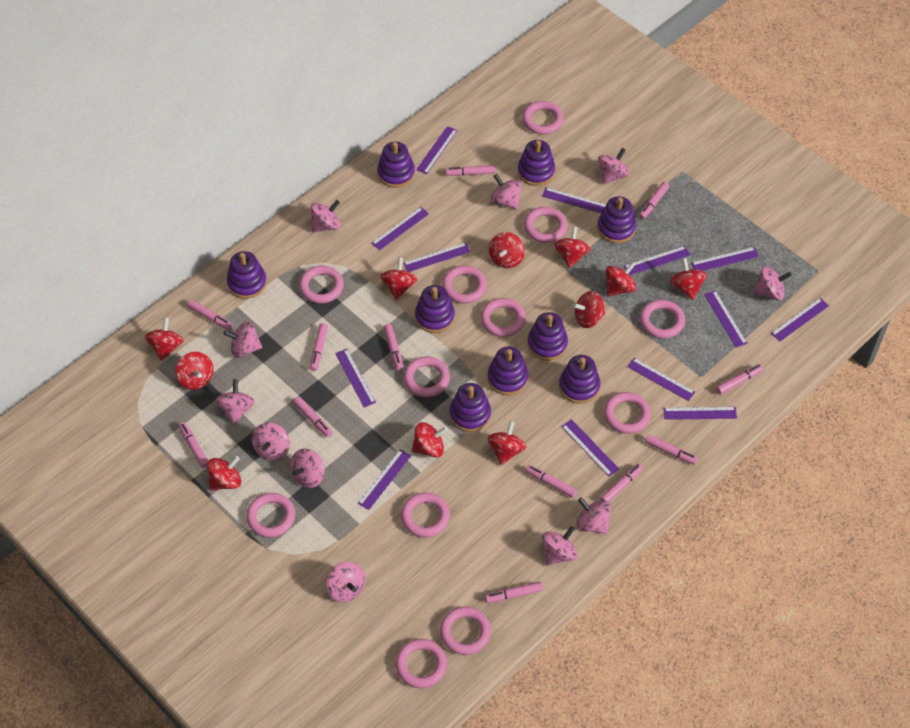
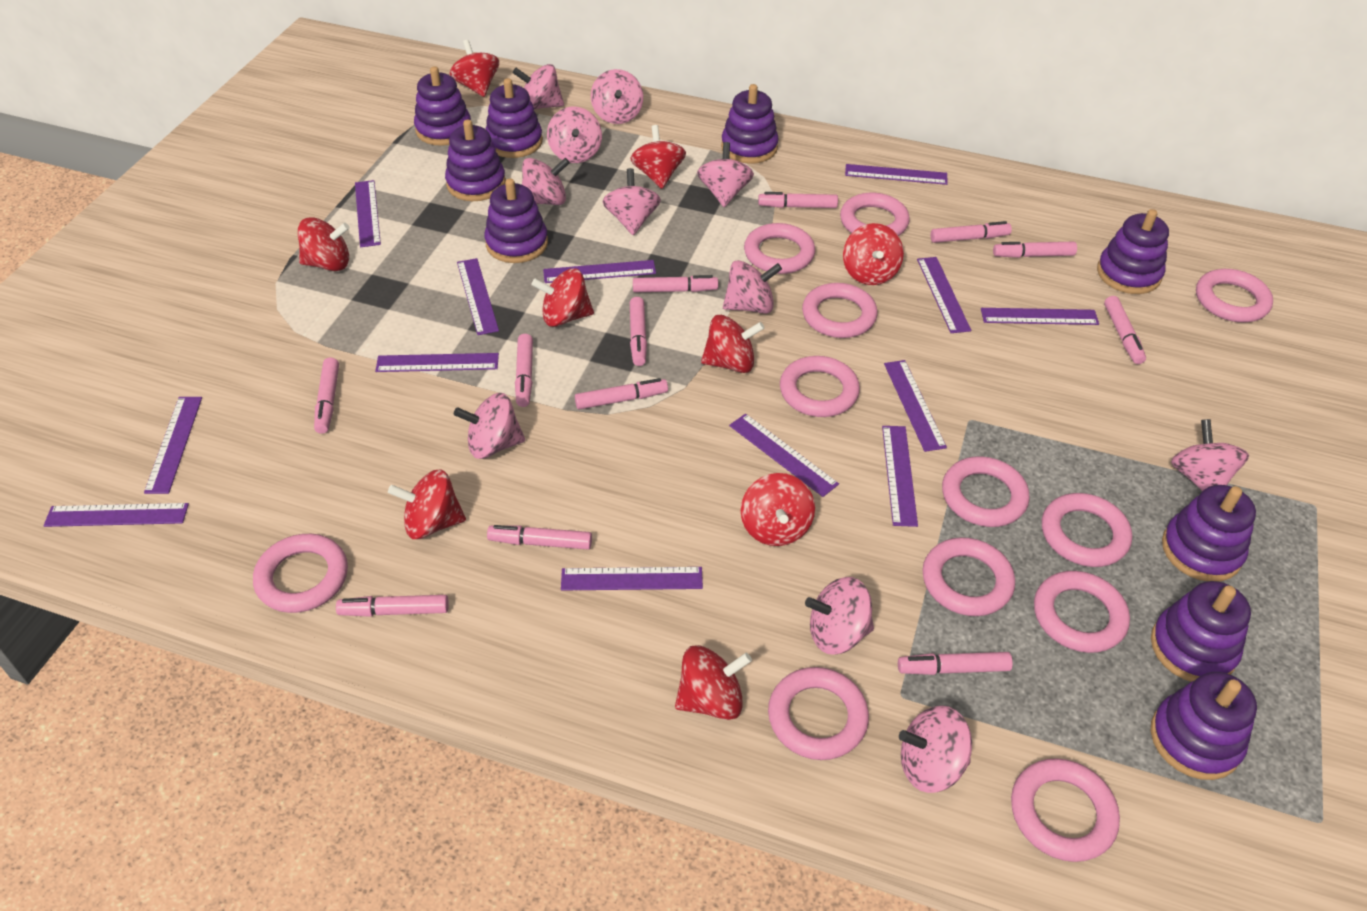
red spinning top: 11 -> 9

